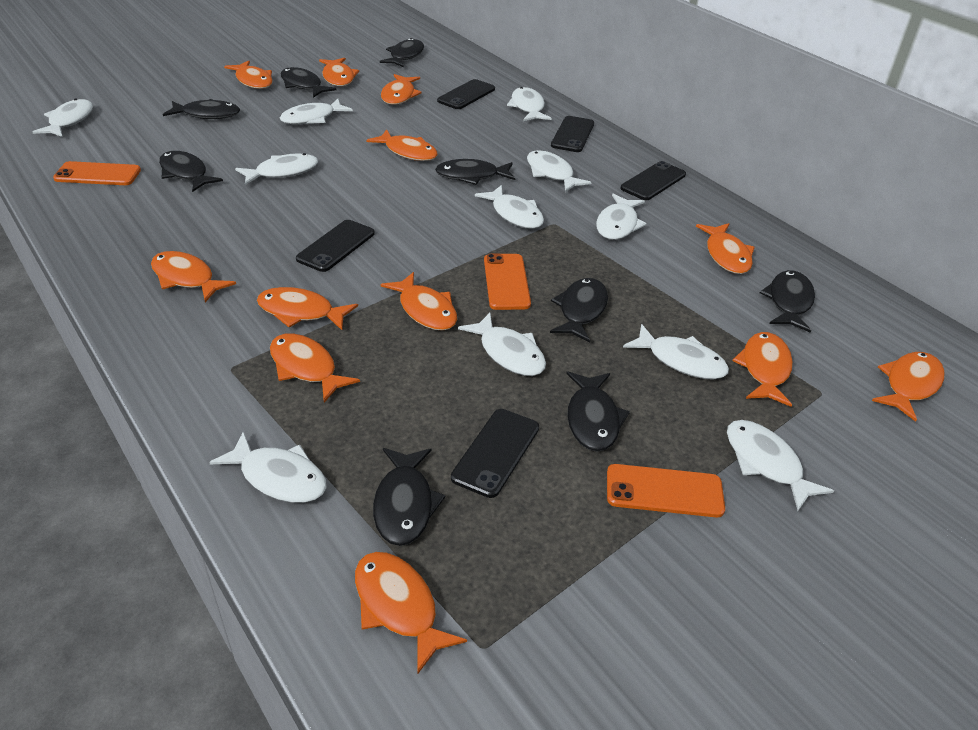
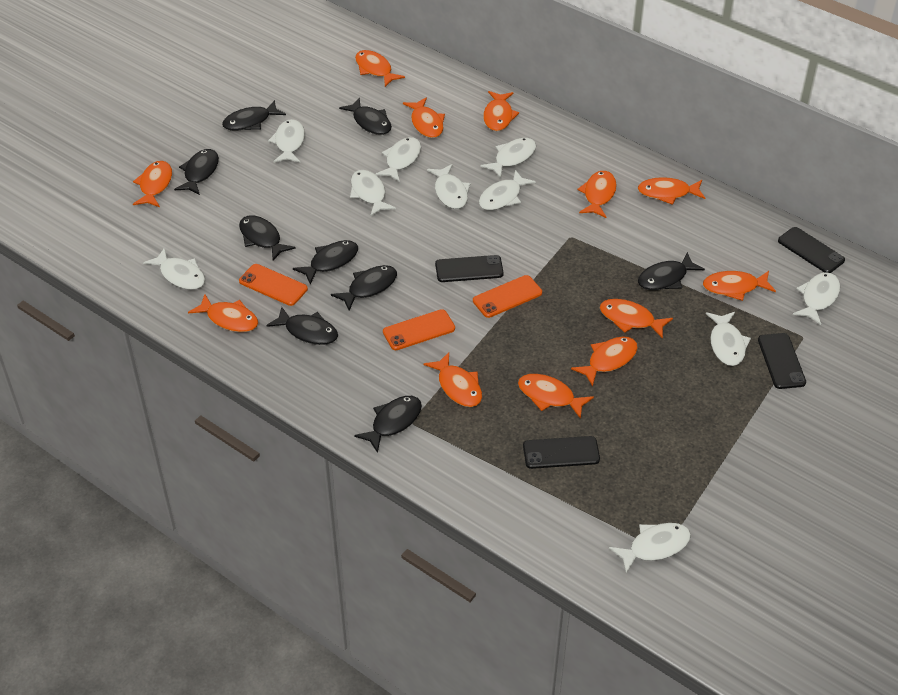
black phone: 5 -> 4
white fish: 11 -> 10

